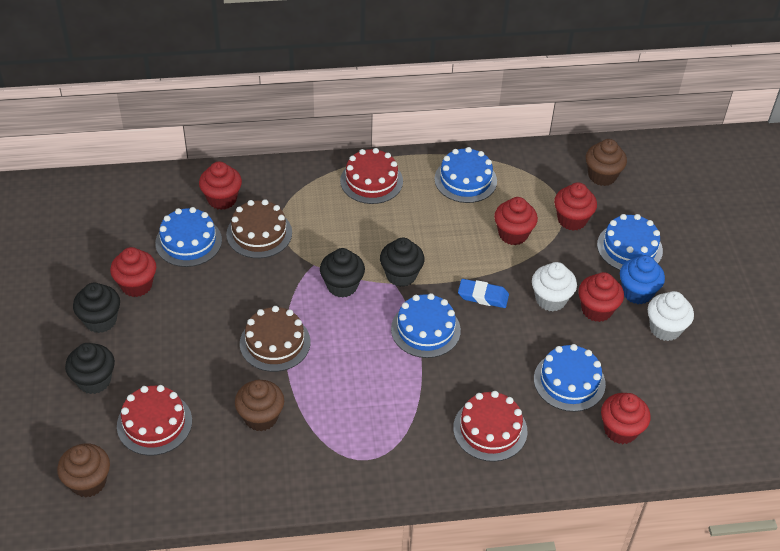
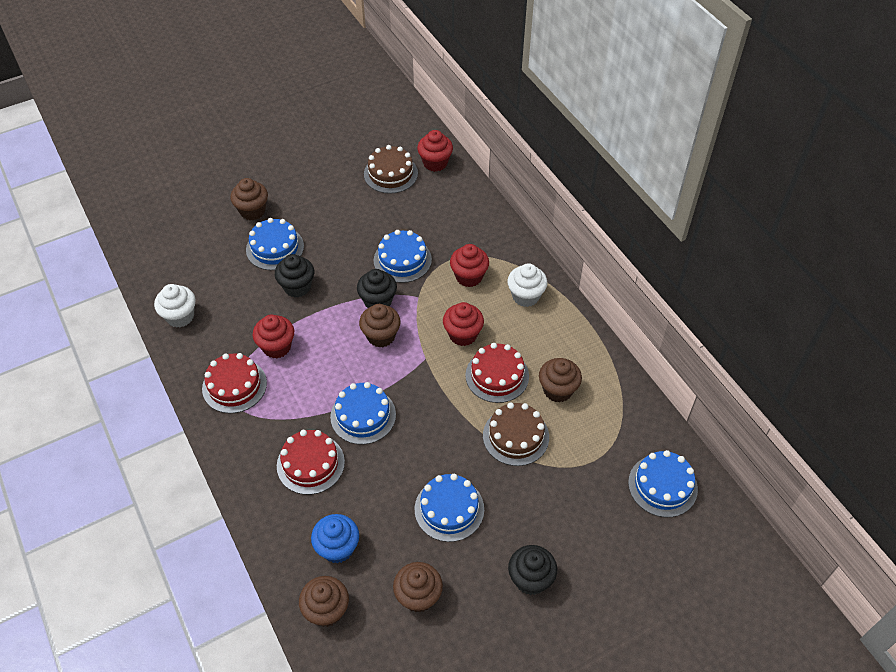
black cupcake: 4 -> 3
blue eraser: 1 -> 0
brown cupcake: 3 -> 5
red cupcake: 6 -> 4

